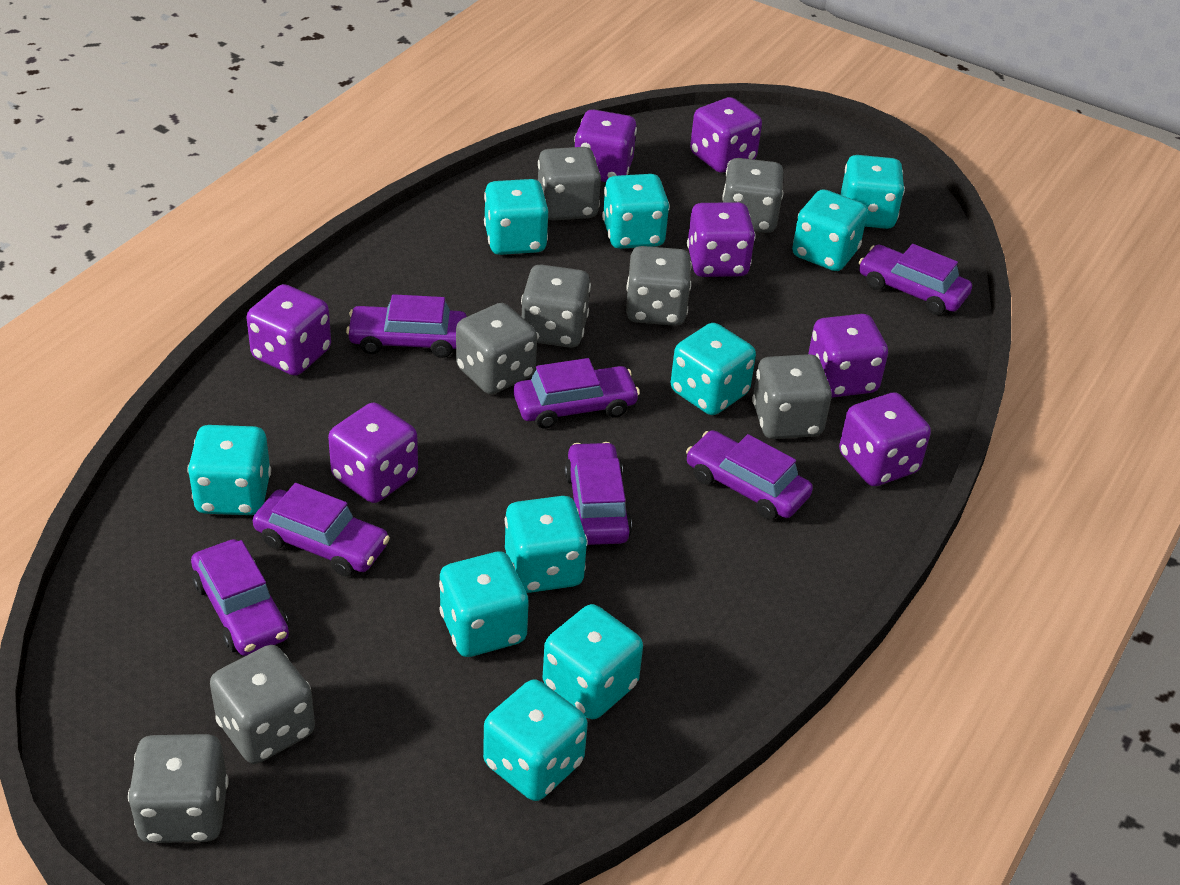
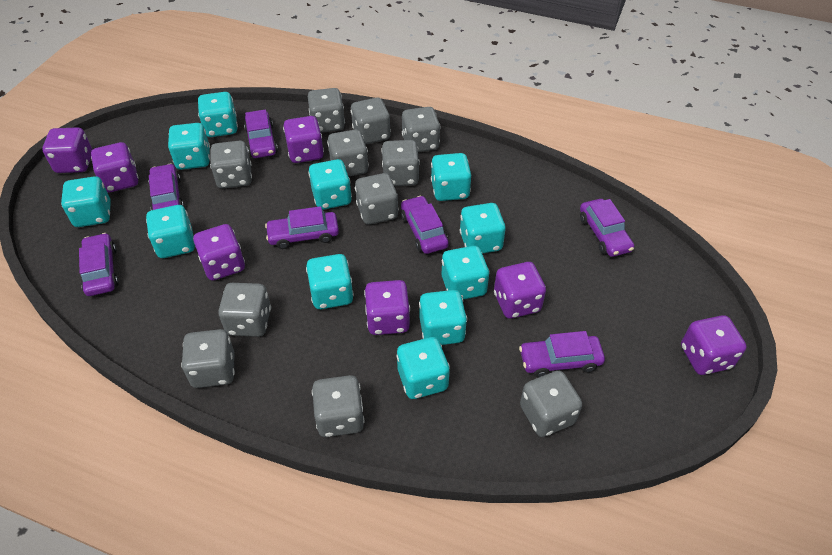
grey dice: 8 -> 11
turquoise dice: 10 -> 11

